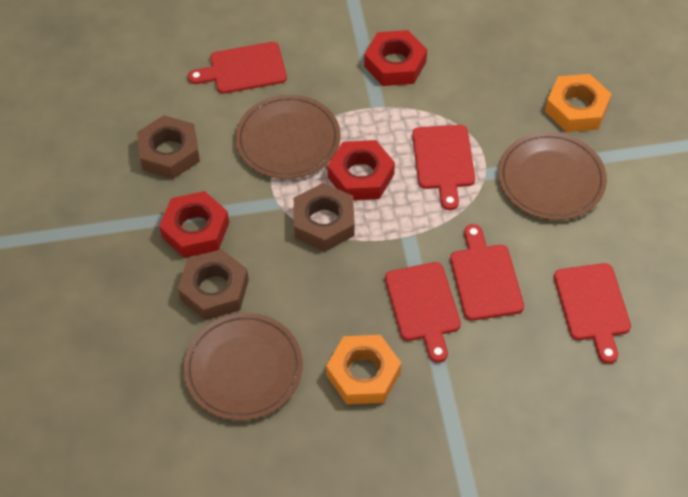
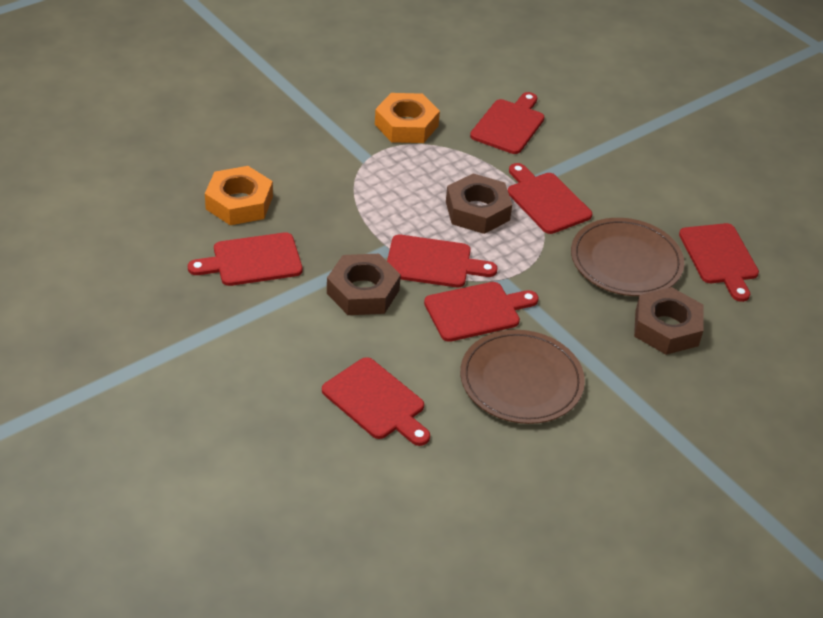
brown plate: 3 -> 2
red cutting board: 5 -> 7
red nut: 3 -> 0

